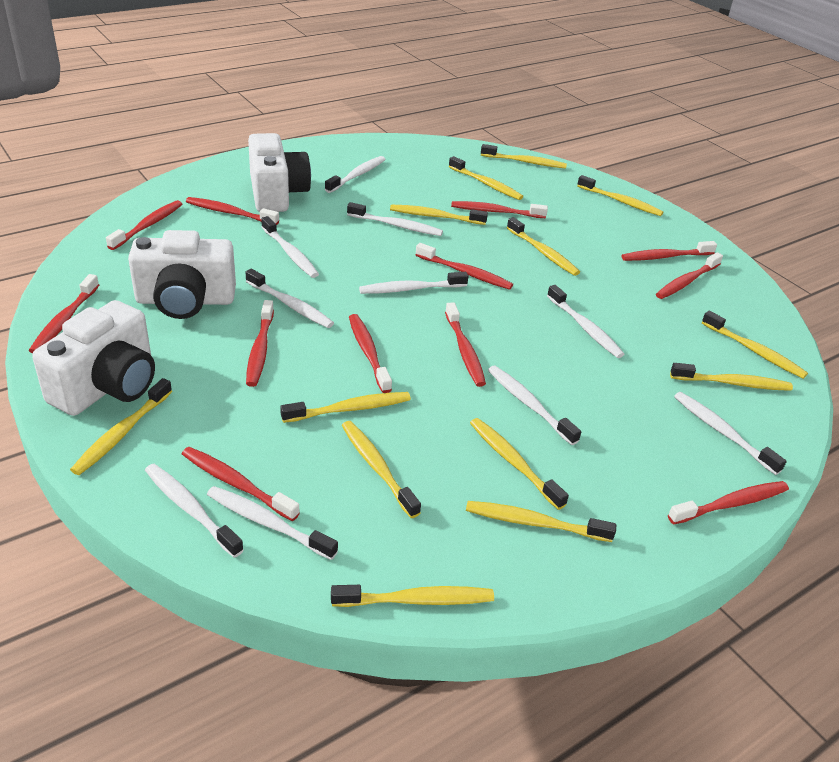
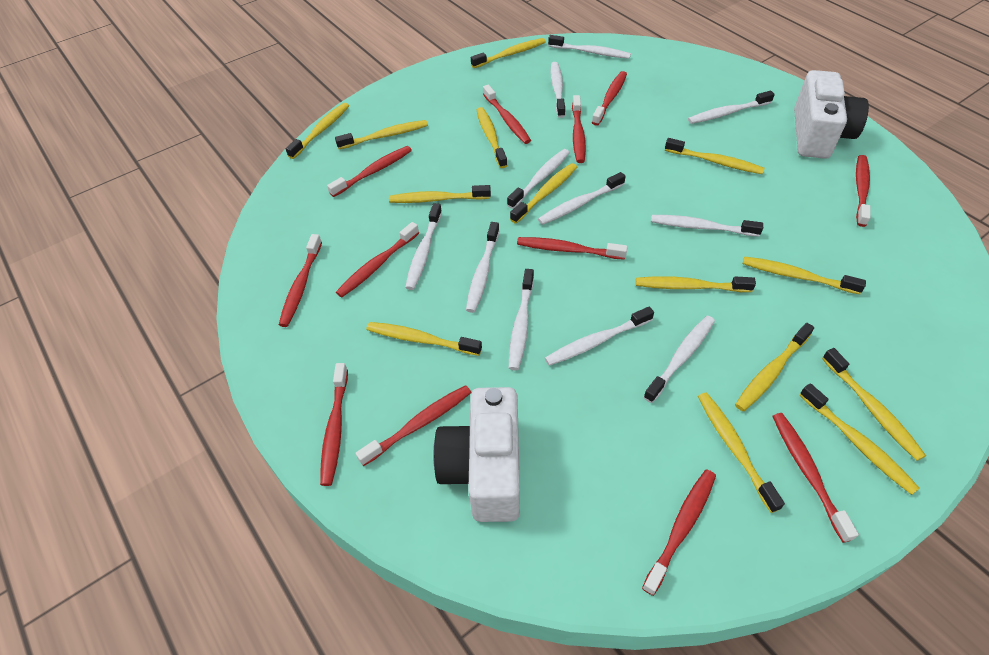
white camera: 3 -> 2
white toothbrush: 10 -> 11
yellow toothbrush: 13 -> 14

